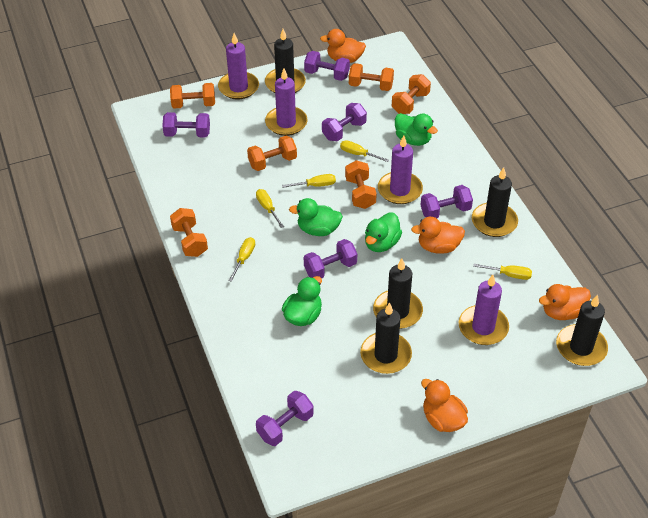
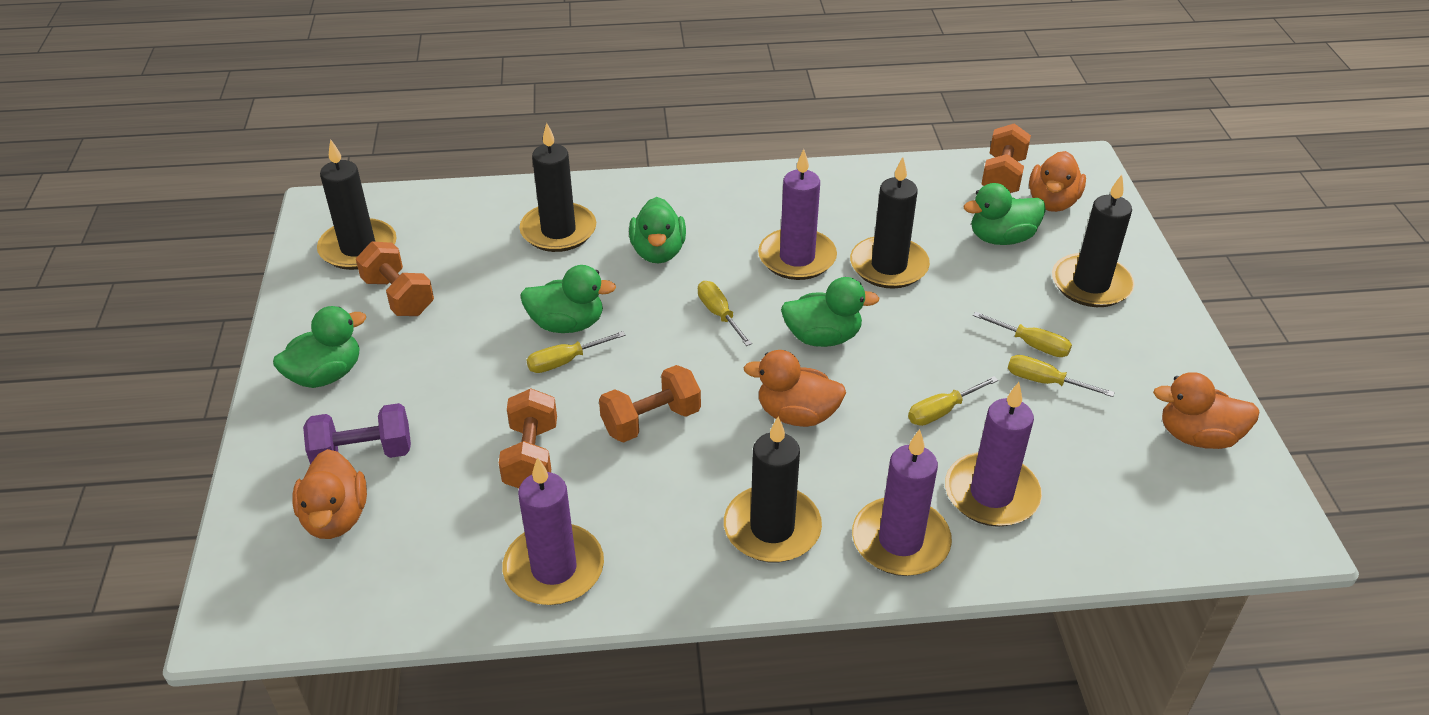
green duck: 4 -> 5
orange dumbbell: 6 -> 4
purple dumbbell: 6 -> 1

